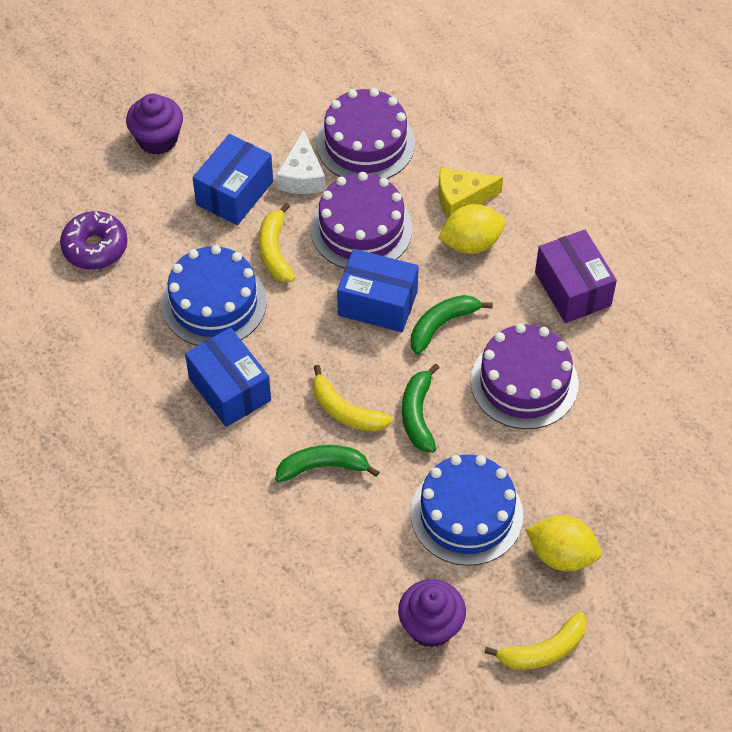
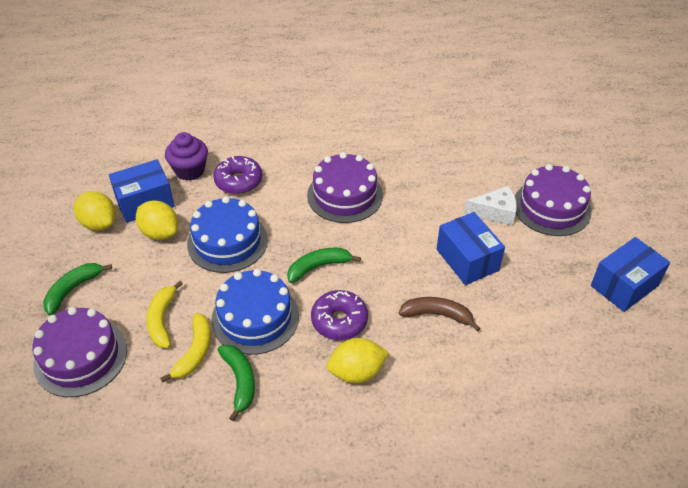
brown banana: 0 -> 1
purple box: 1 -> 0
purple cupcake: 2 -> 1
purple donut: 1 -> 2
yellow banana: 3 -> 2
yellow cheese: 1 -> 0
yellow lemon: 2 -> 3

